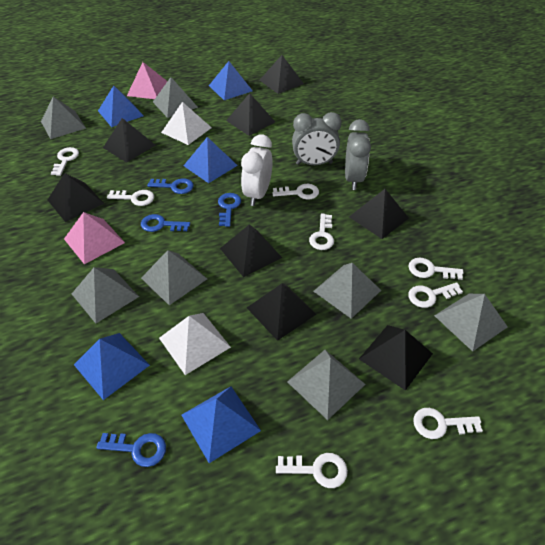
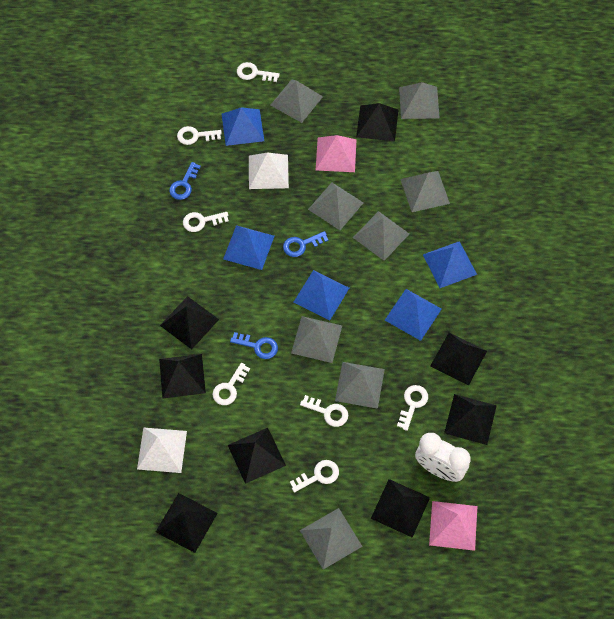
blue key: 4 -> 3
grey clock: 2 -> 0
grey pyramid: 7 -> 8
white key: 8 -> 7

